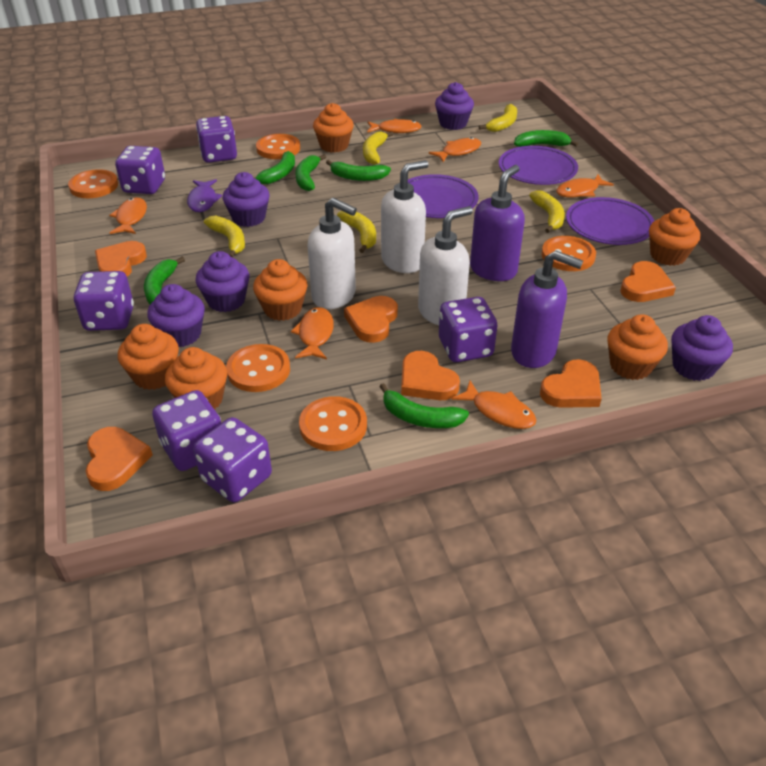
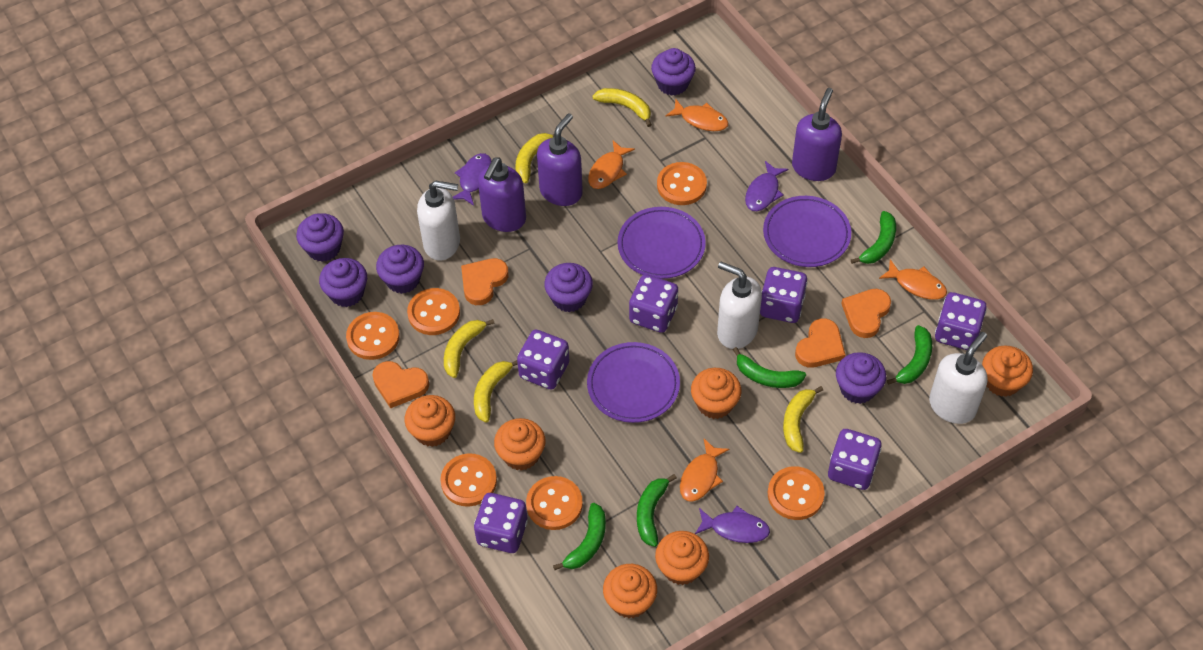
green banana: 6 -> 5
orange button: 5 -> 6
orange fish: 6 -> 4
orange heart: 6 -> 4
purple cupcake: 5 -> 6
purple fish: 1 -> 3
purple soap dispenser: 2 -> 3

